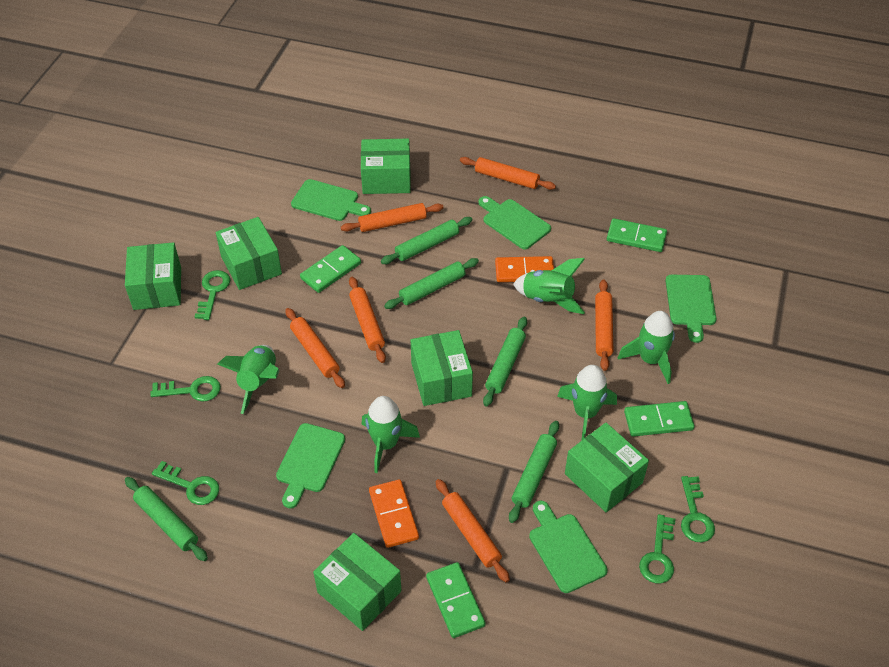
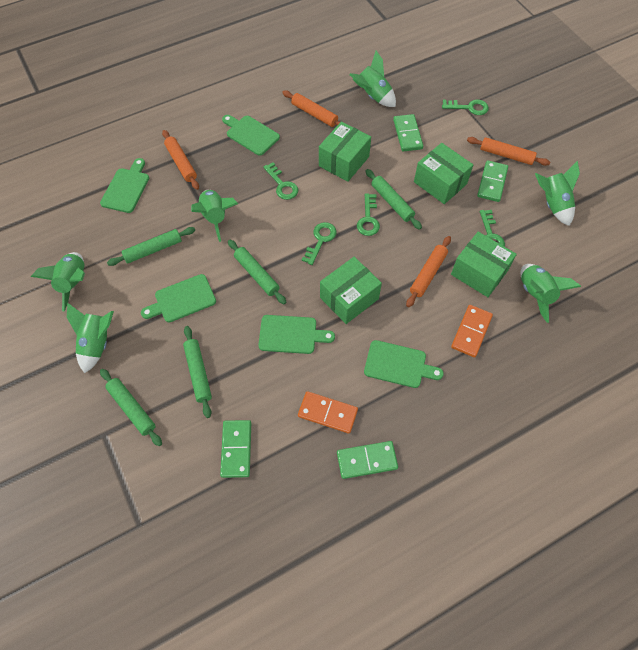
green box: 6 -> 4
green rocket: 5 -> 6
orange rolling pin: 6 -> 4

